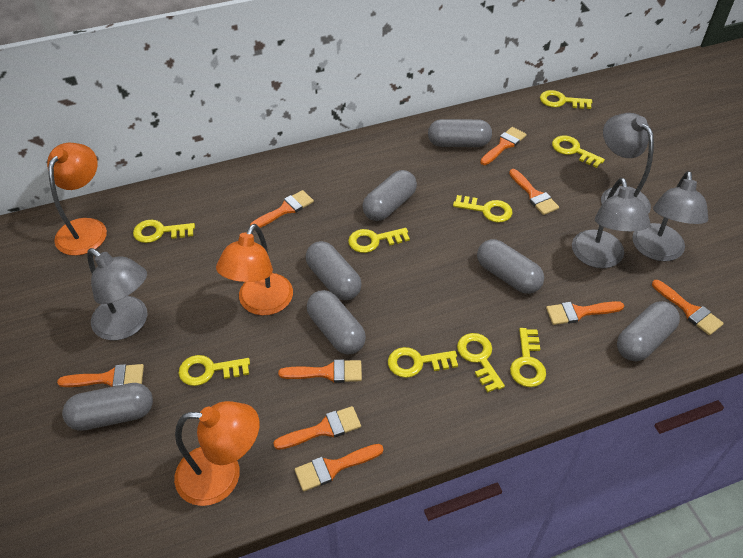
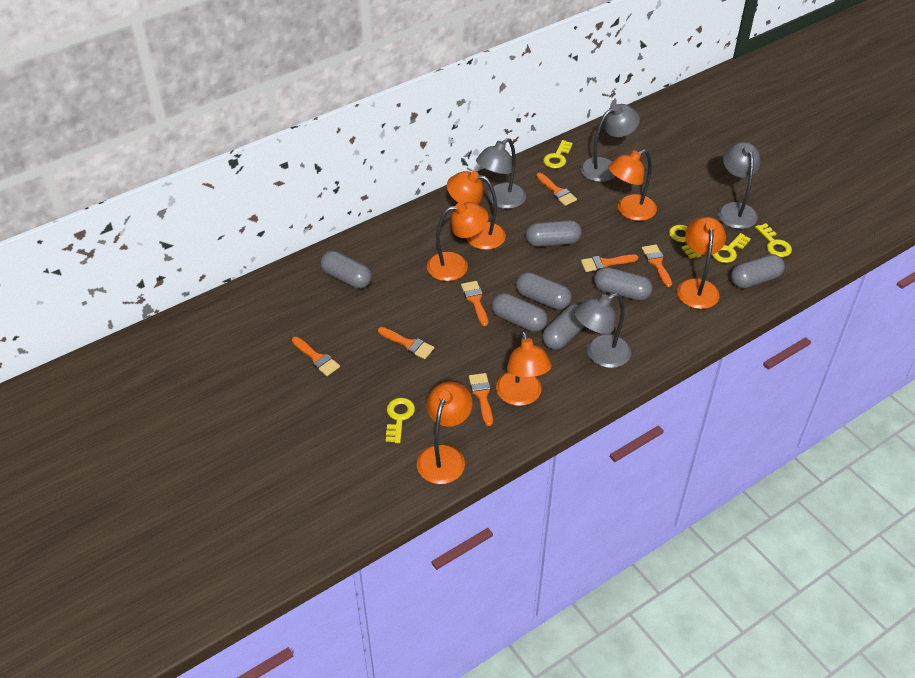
orange brush: 9 -> 7
orange lamp: 3 -> 6
yellow key: 9 -> 5

